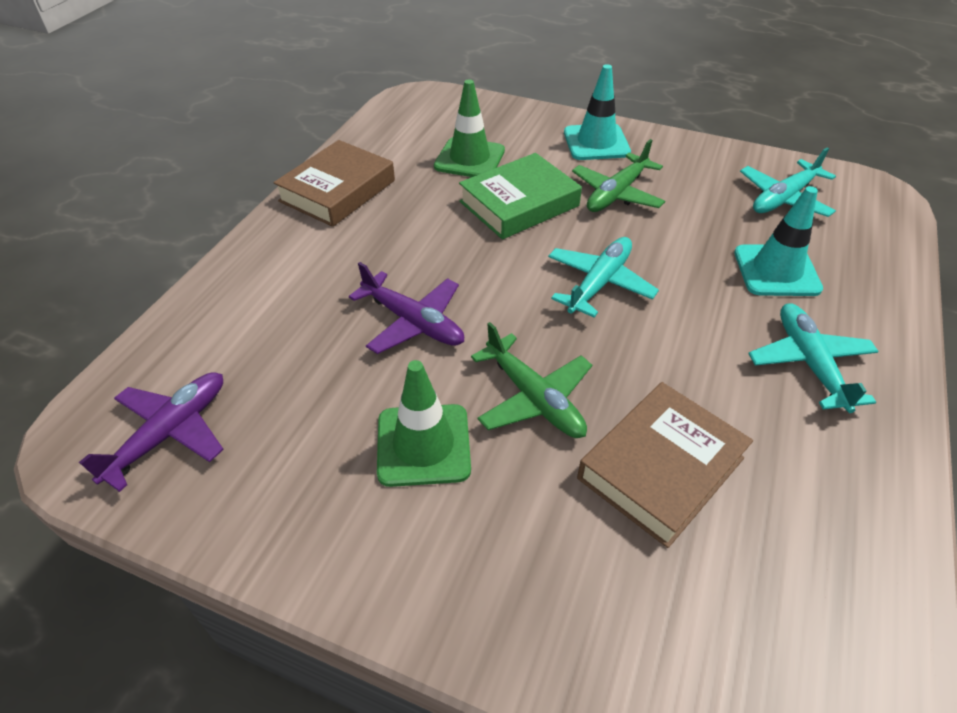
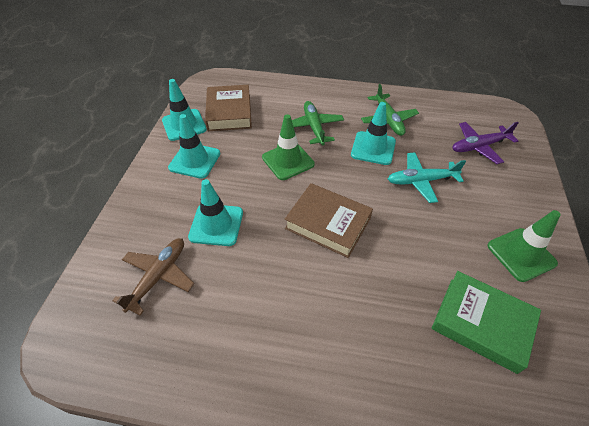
brown plane: 0 -> 1
purple plane: 2 -> 1
turquoise plane: 3 -> 1
turquoise traffic cone: 2 -> 4

